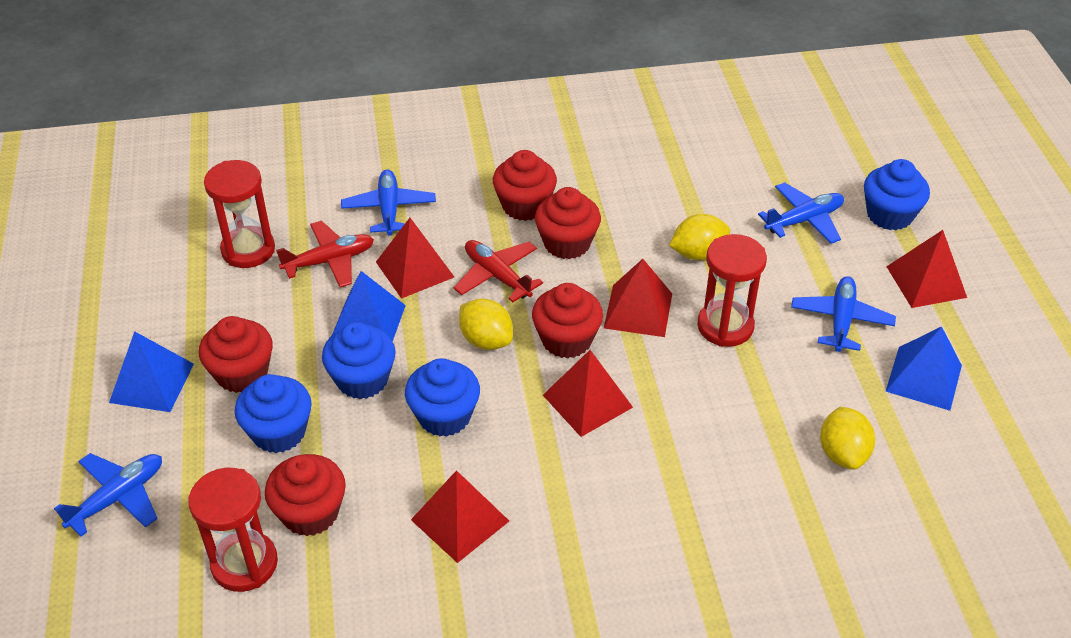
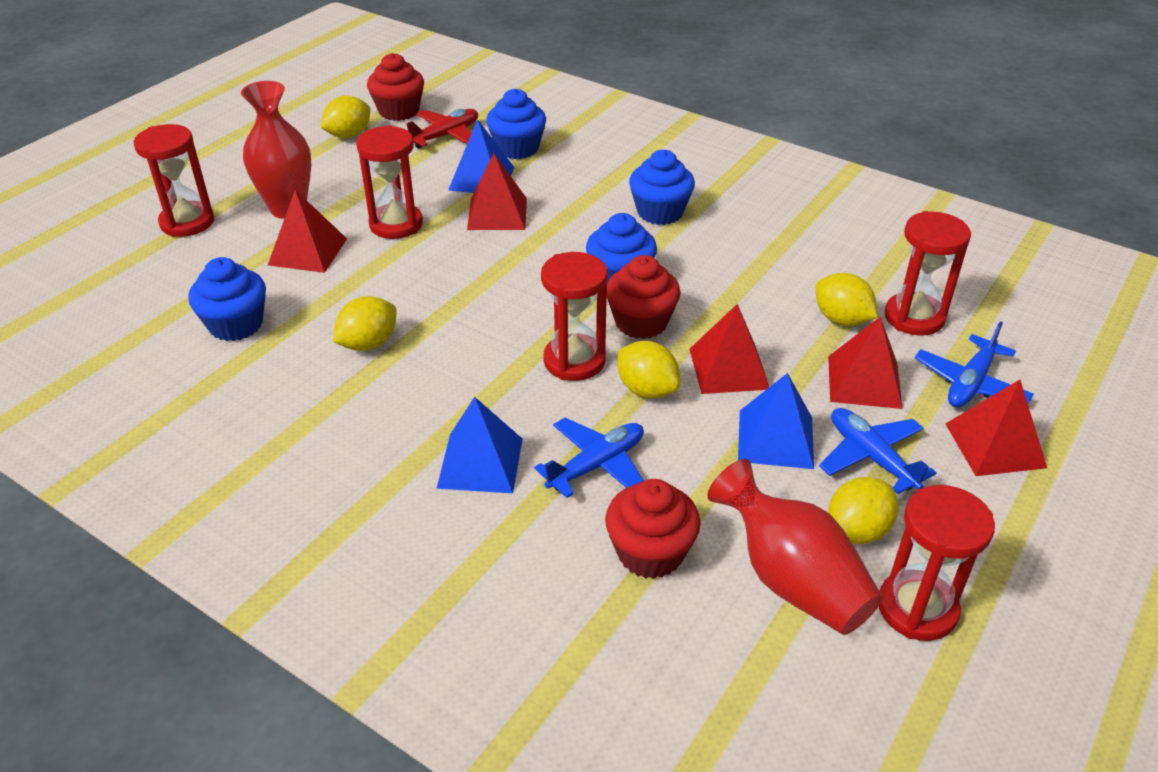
blue plane: 4 -> 3
red cupcake: 5 -> 3
red hourglass: 3 -> 5
red plane: 2 -> 1
red vase: 0 -> 2
yellow lemon: 3 -> 5

